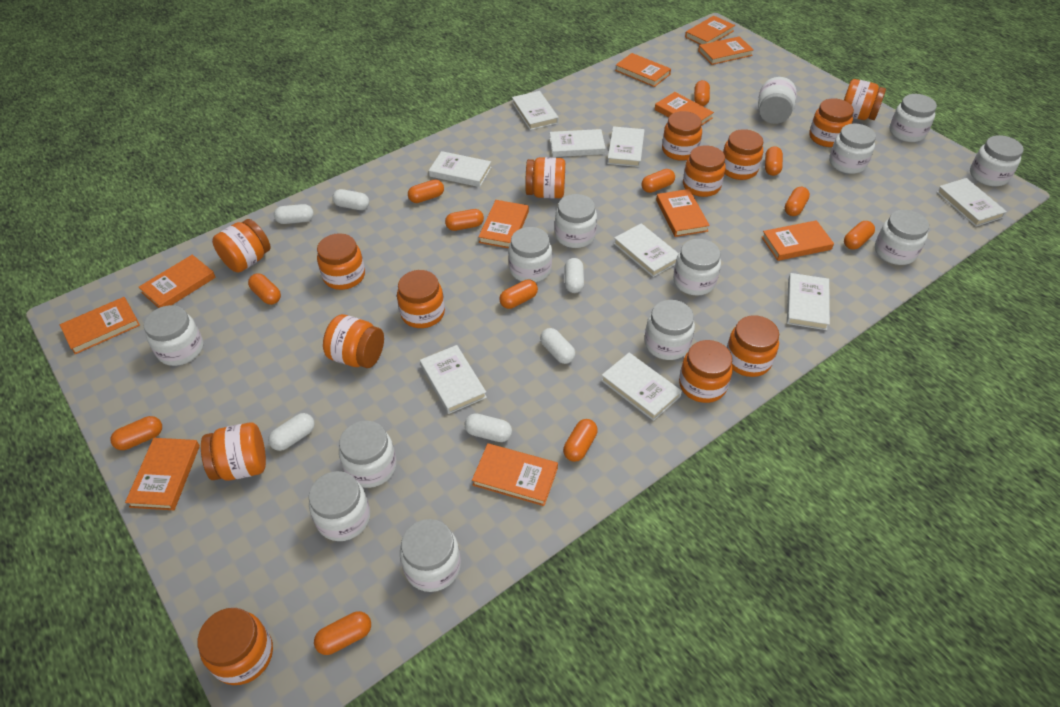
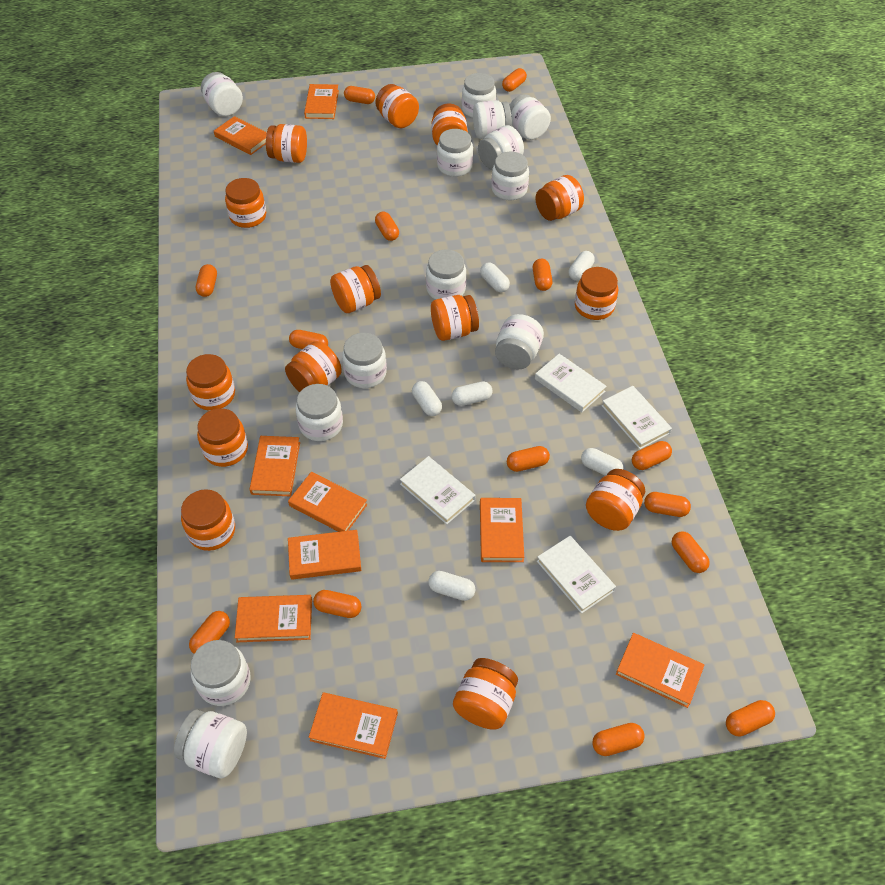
orange book: 11 -> 9
orange capsule: 12 -> 14
white book: 9 -> 4

